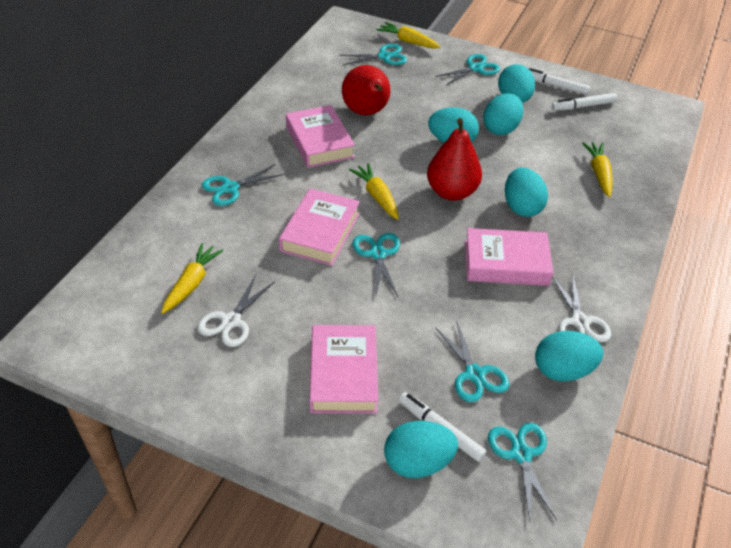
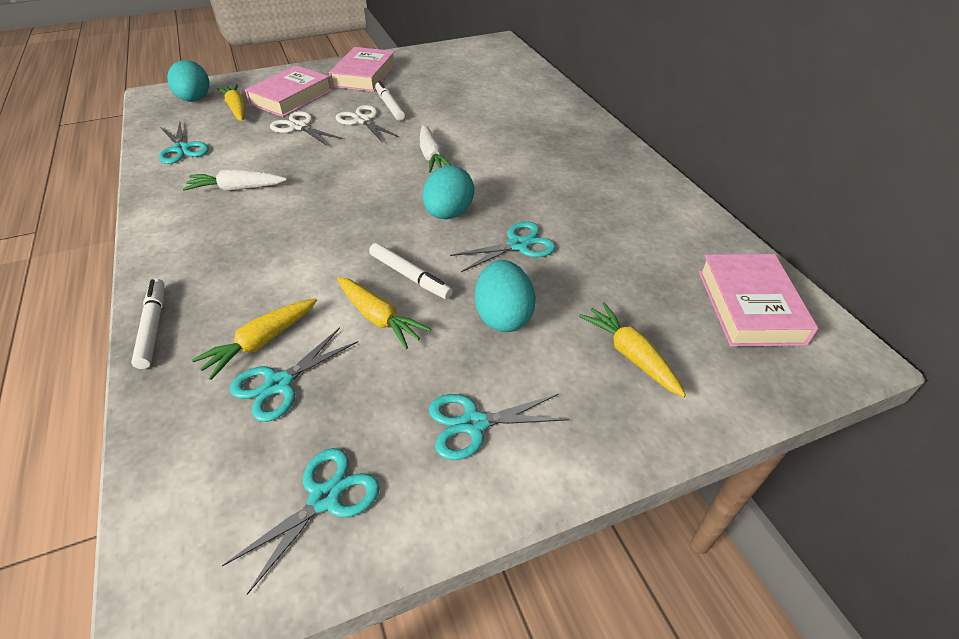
pink book: 4 -> 3
red pear: 2 -> 0
turquoise egg: 6 -> 3
turquoise scissors: 6 -> 5
white carrot: 0 -> 2

